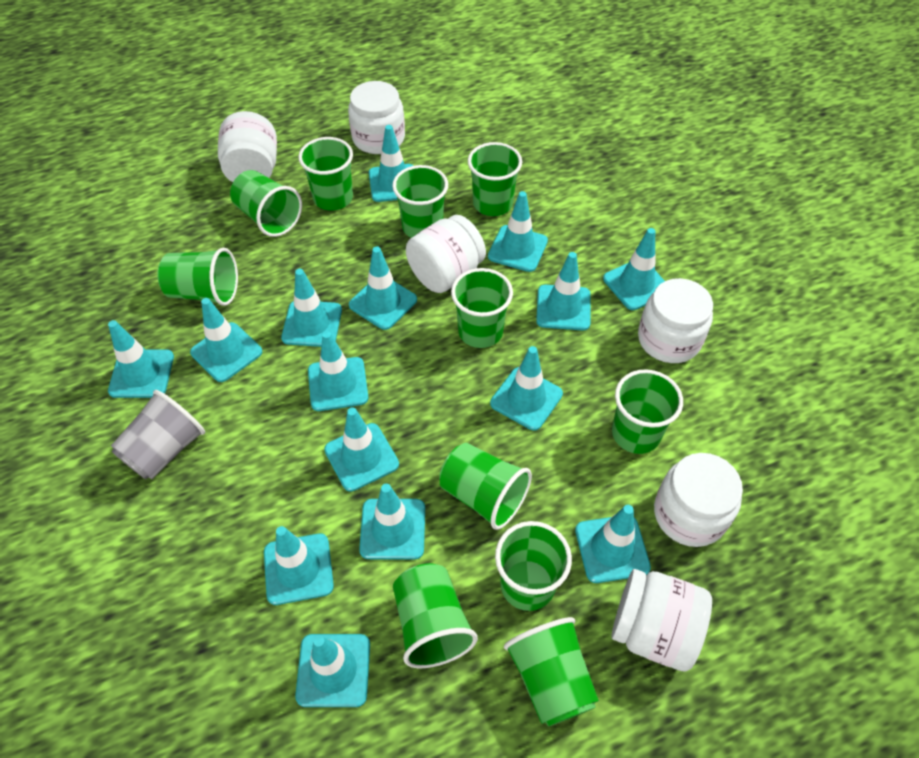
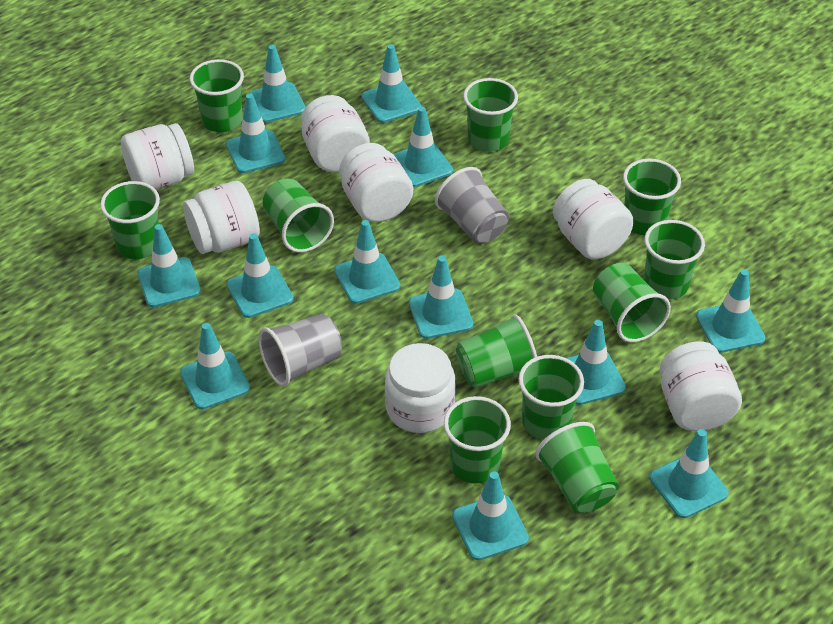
grey cup: 1 -> 2
turquoise traffic cone: 15 -> 13
white jar: 6 -> 7

